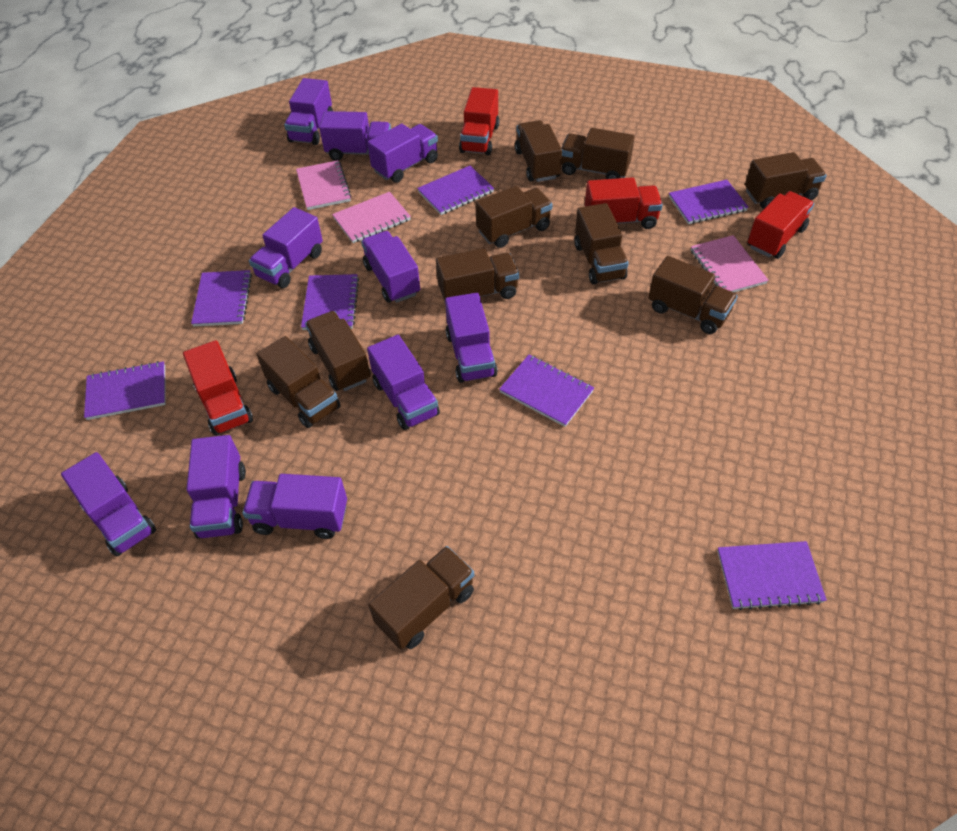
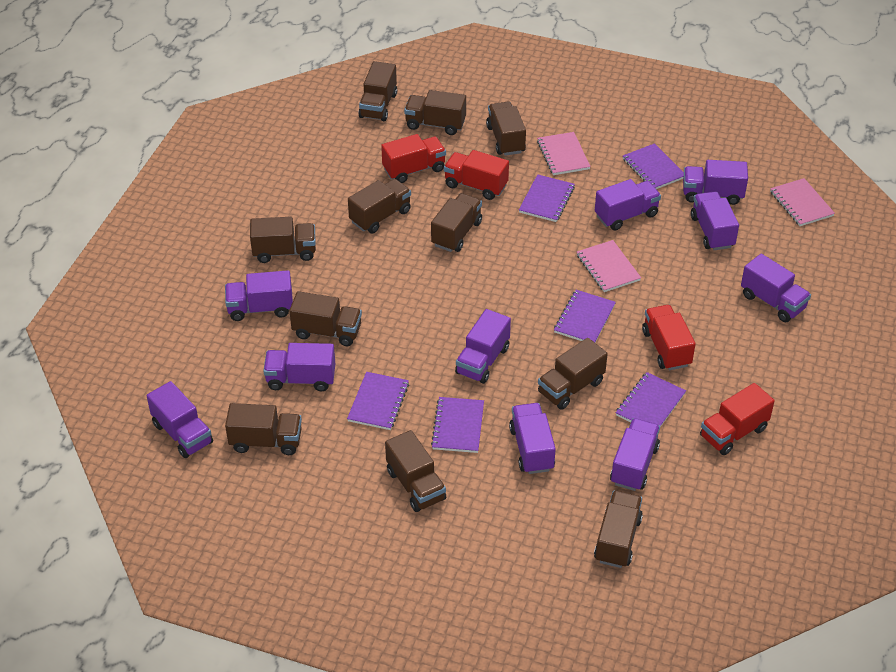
brown truck: 10 -> 11
purple notebook: 7 -> 6

